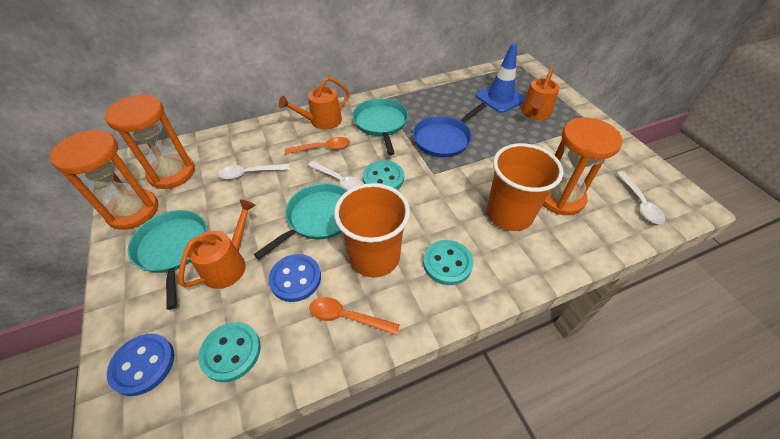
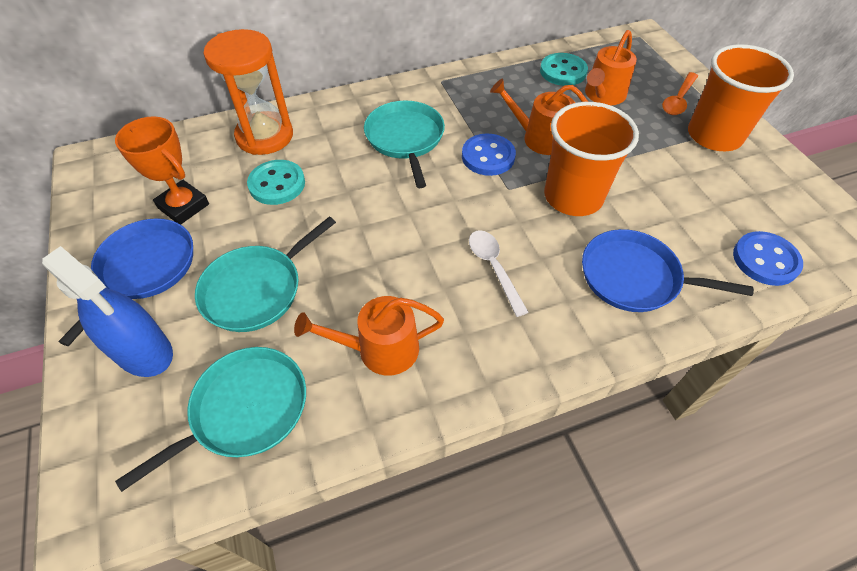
blue pan: 1 -> 2
blue spray bottle: 0 -> 1
blue traffic cone: 1 -> 0
orange hourglass: 3 -> 1
orange spoon: 2 -> 1
orange trophy: 0 -> 1
turquoise button: 3 -> 2
white spoon: 3 -> 1

